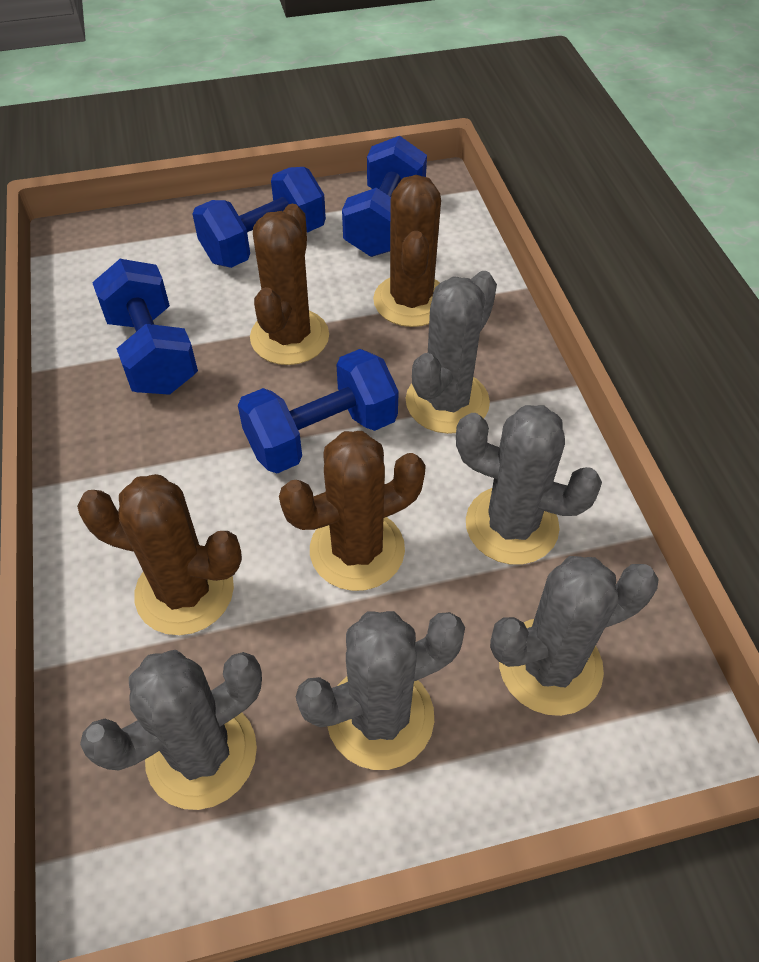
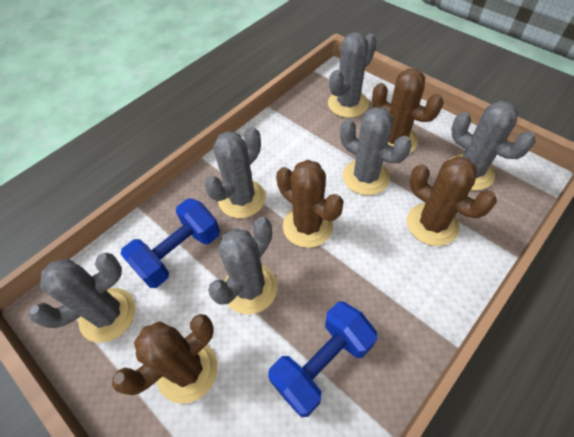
blue dumbbell: 4 -> 2
grey cactus: 5 -> 6

